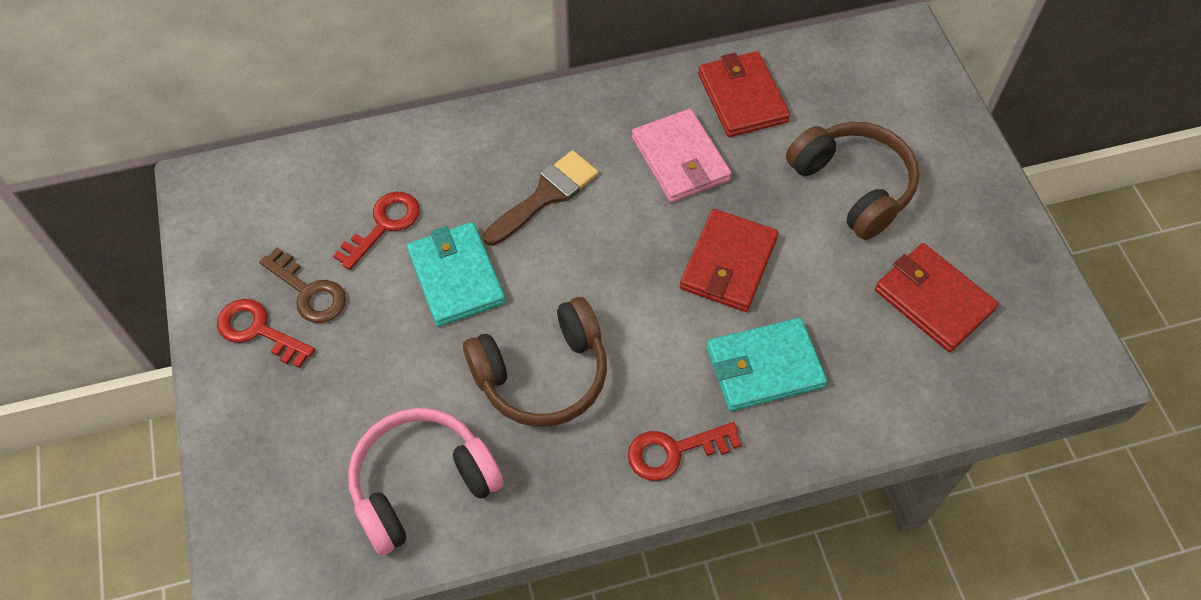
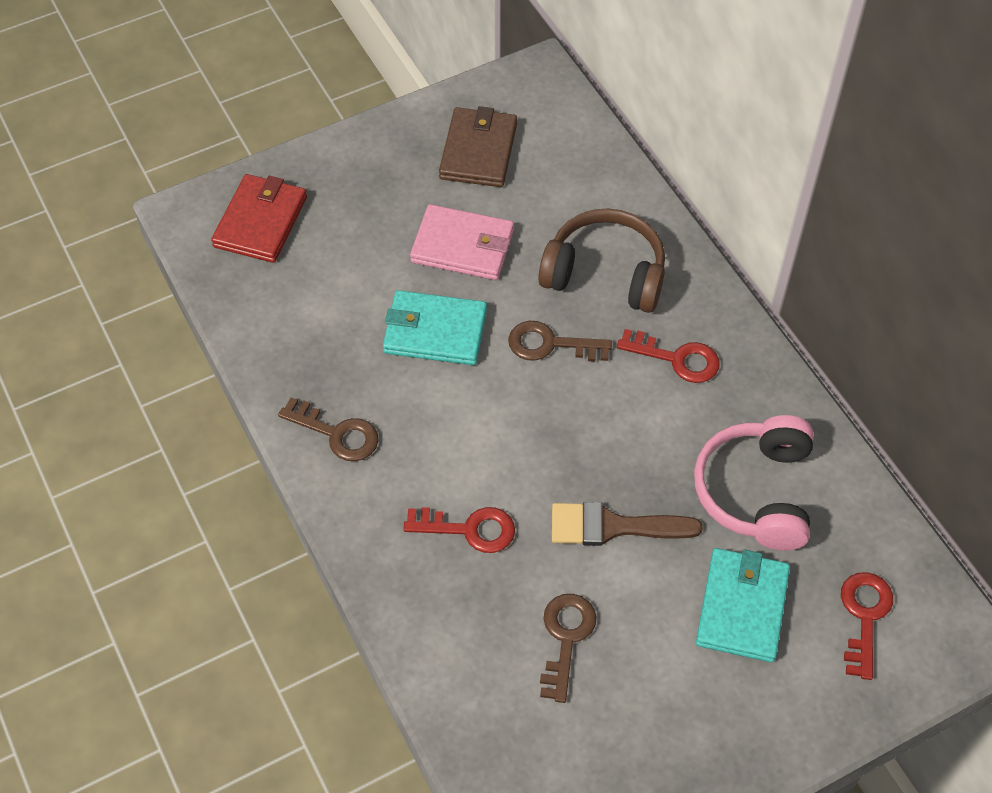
brown headphones: 2 -> 1
brown key: 1 -> 3
brown wallet: 0 -> 1
red wallet: 3 -> 1

